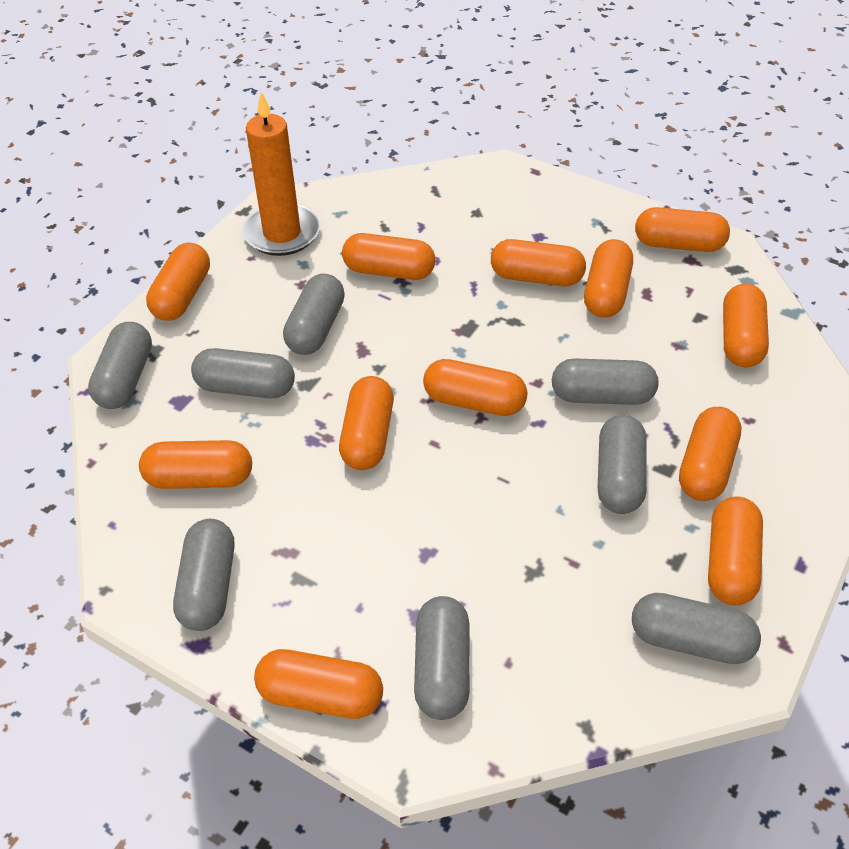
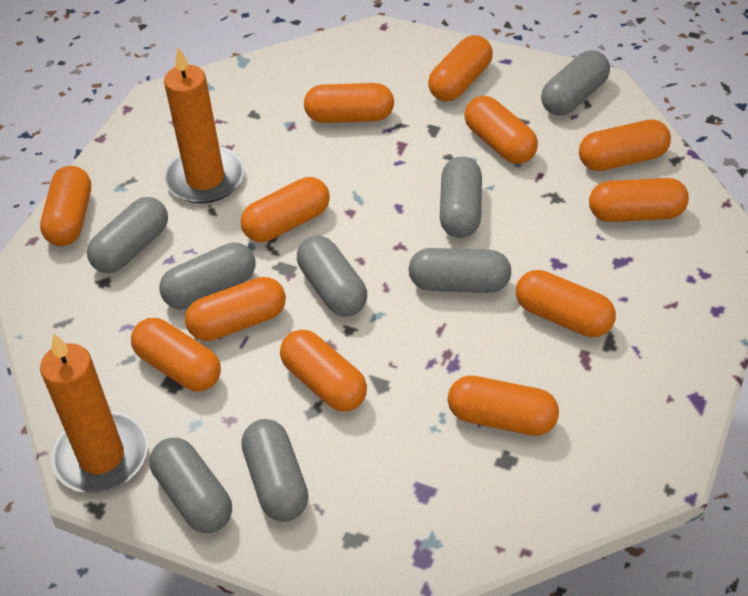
orange candle: 1 -> 2

